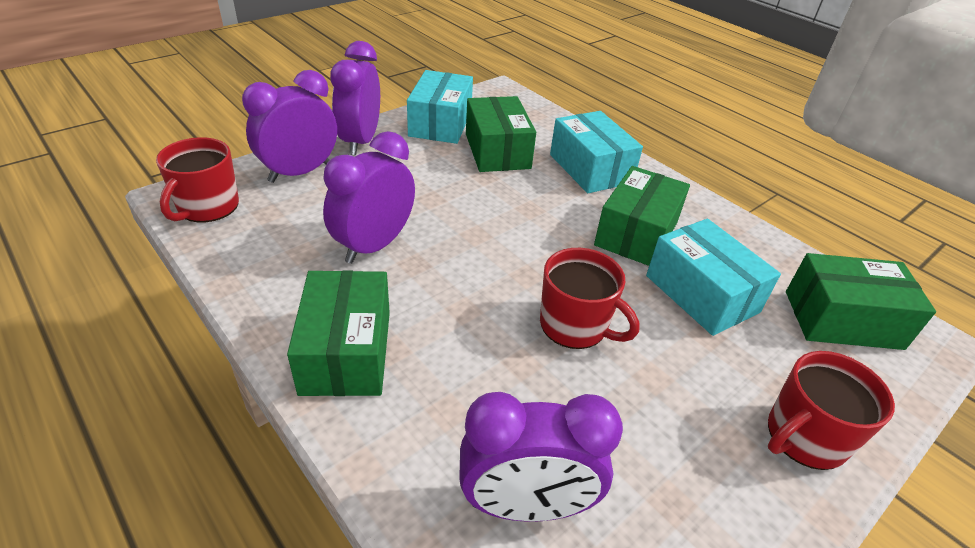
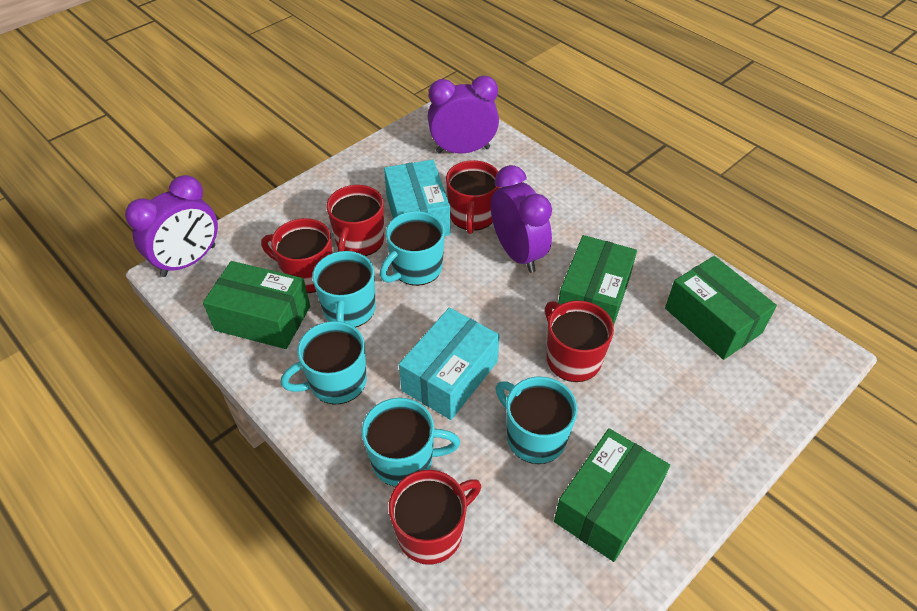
purple clock: 4 -> 3
red mug: 3 -> 5
turquoise box: 3 -> 2
turquoise mug: 0 -> 5

